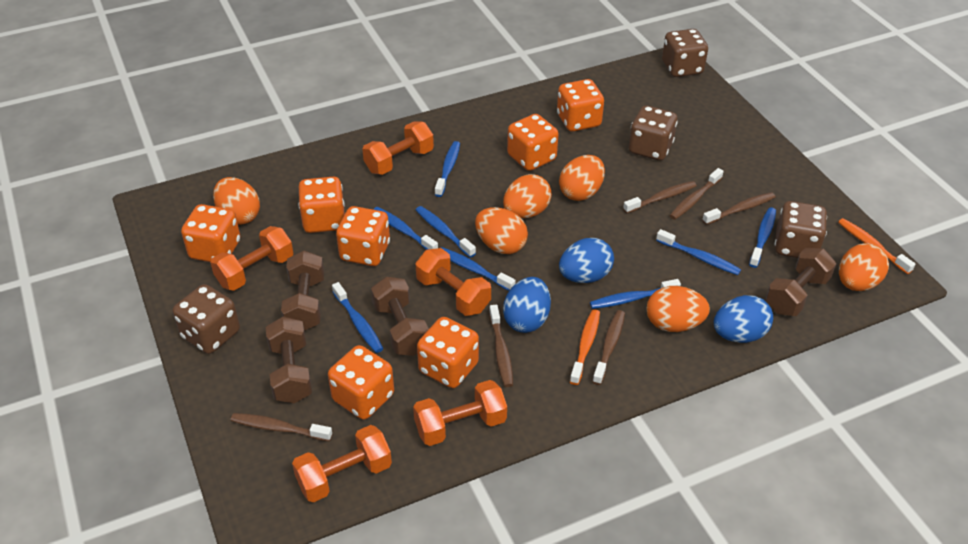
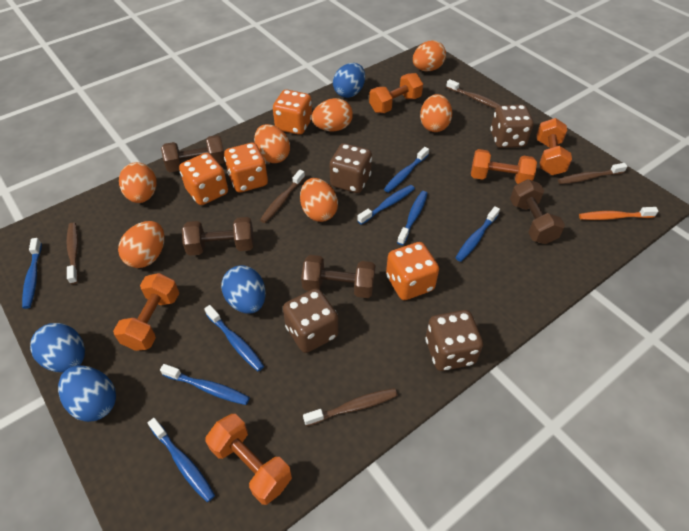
blue egg: 3 -> 4
brown toothbrush: 6 -> 5
orange dice: 7 -> 4
orange egg: 6 -> 7
orange toothbrush: 2 -> 1

